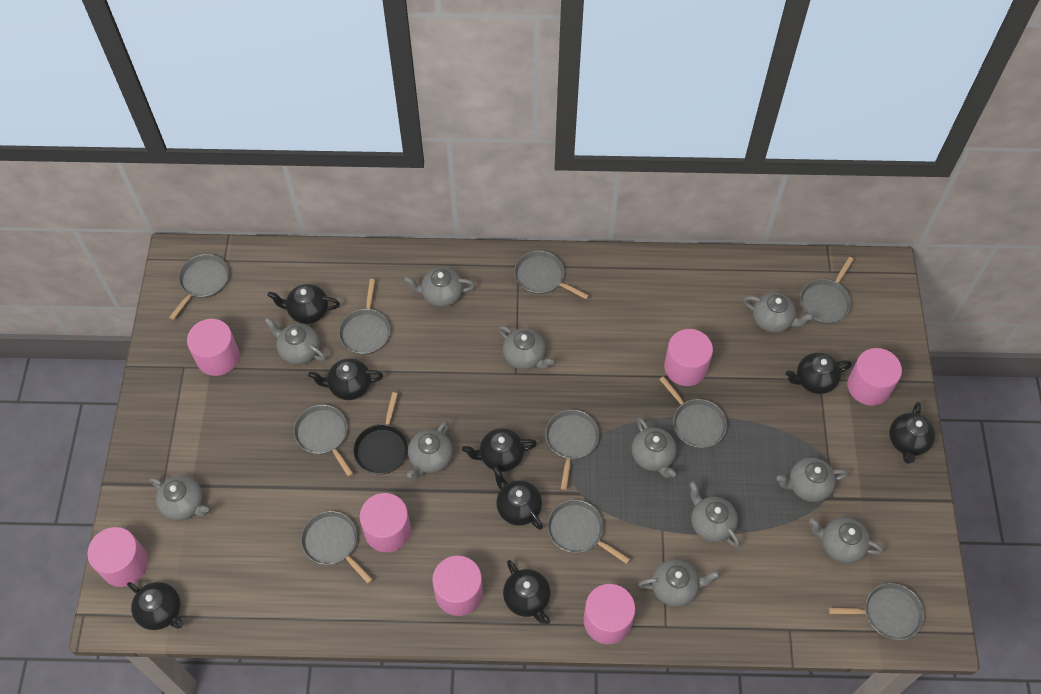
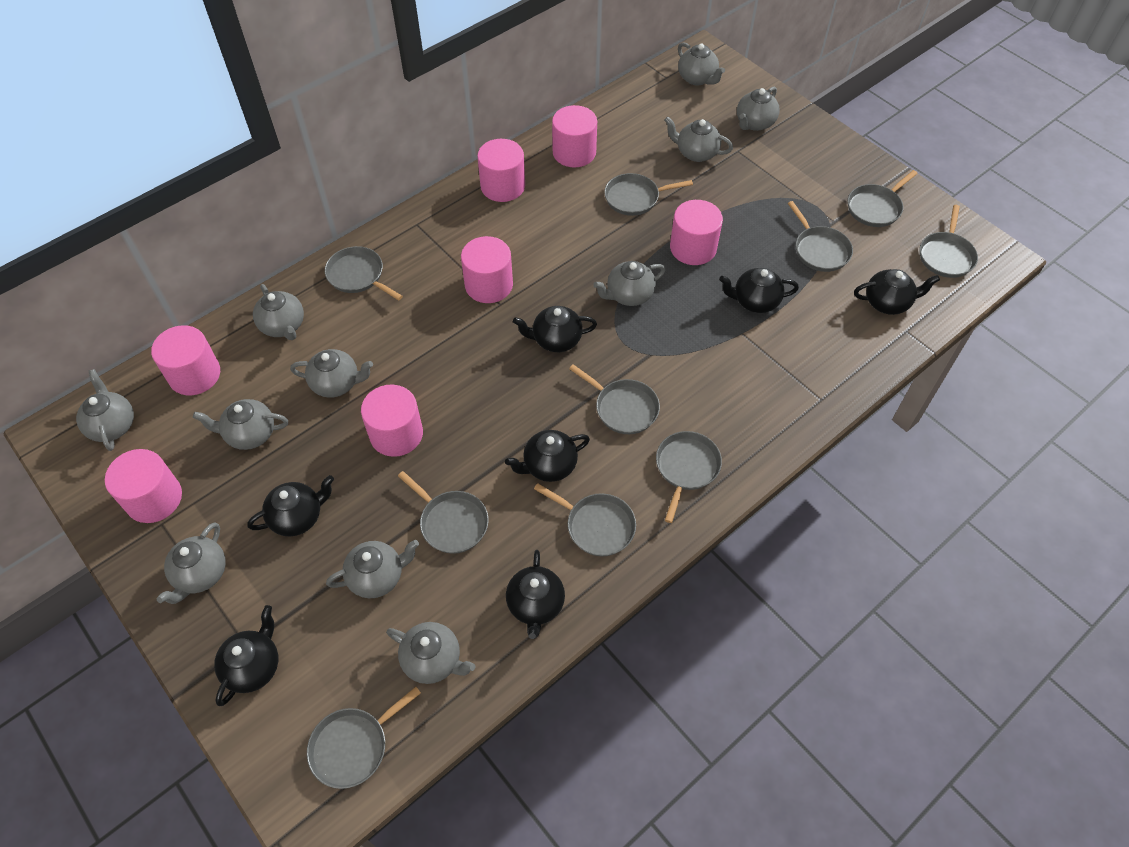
black pan: 1 -> 0
black teapot: 8 -> 7

